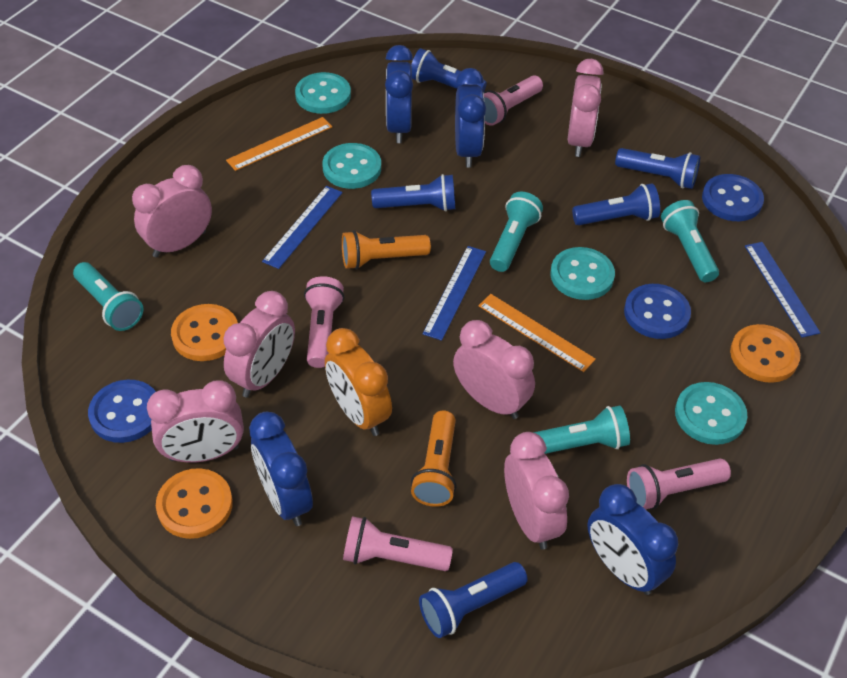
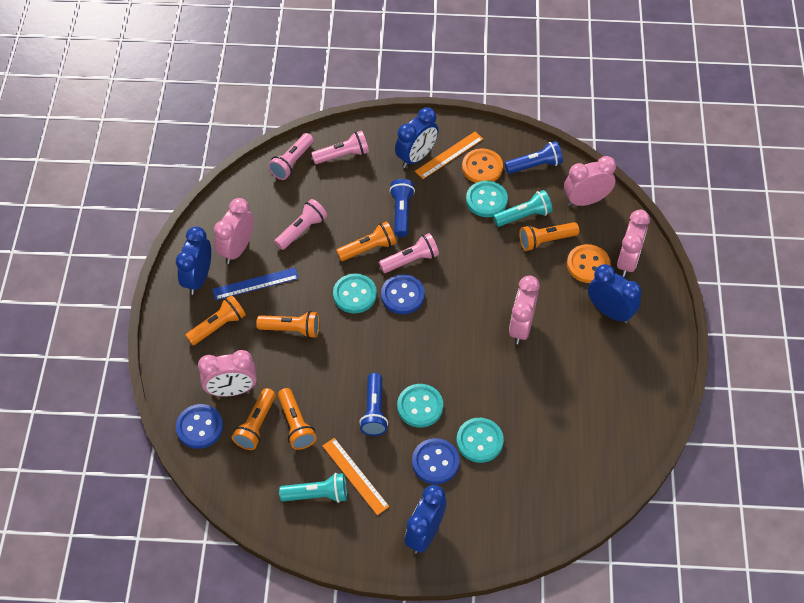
blue flashlight: 5 -> 3
blue ruler: 3 -> 1
orange button: 3 -> 2
orange clock: 1 -> 0
orange flashlight: 2 -> 6
pink clock: 6 -> 5
turquoise flashlight: 4 -> 2

